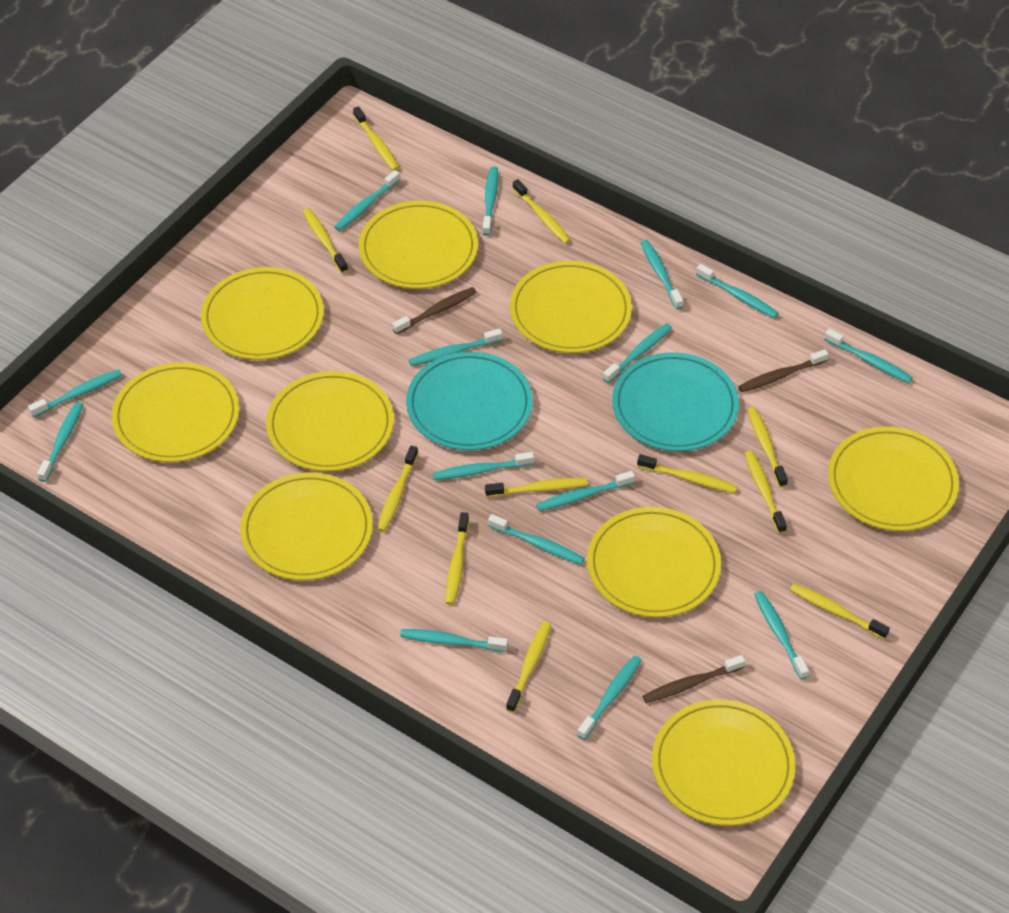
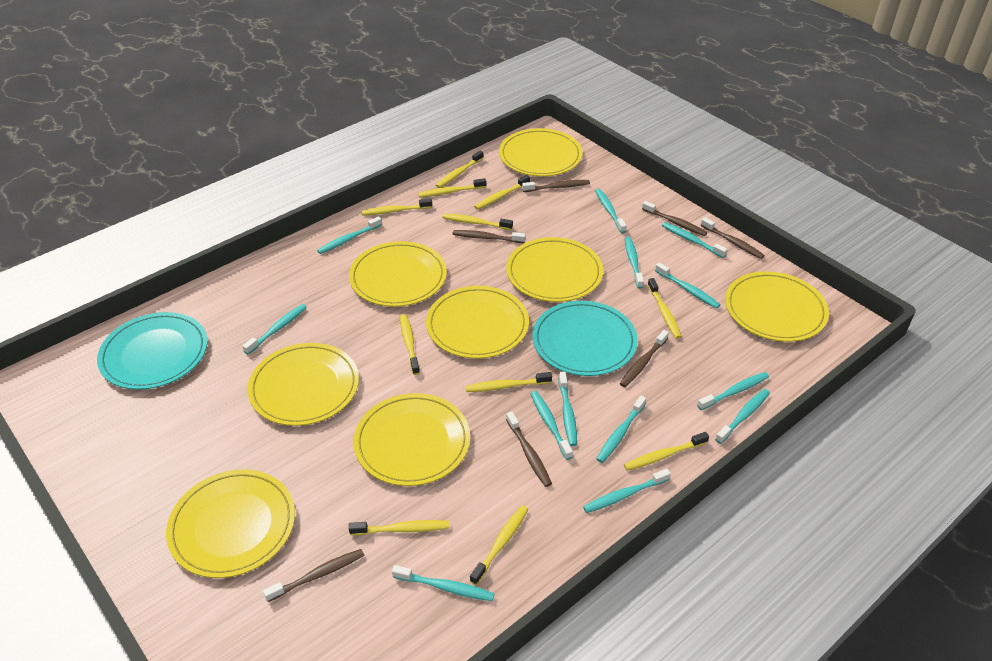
brown toothbrush: 3 -> 7
turquoise toothbrush: 15 -> 13
yellow plate: 9 -> 8

